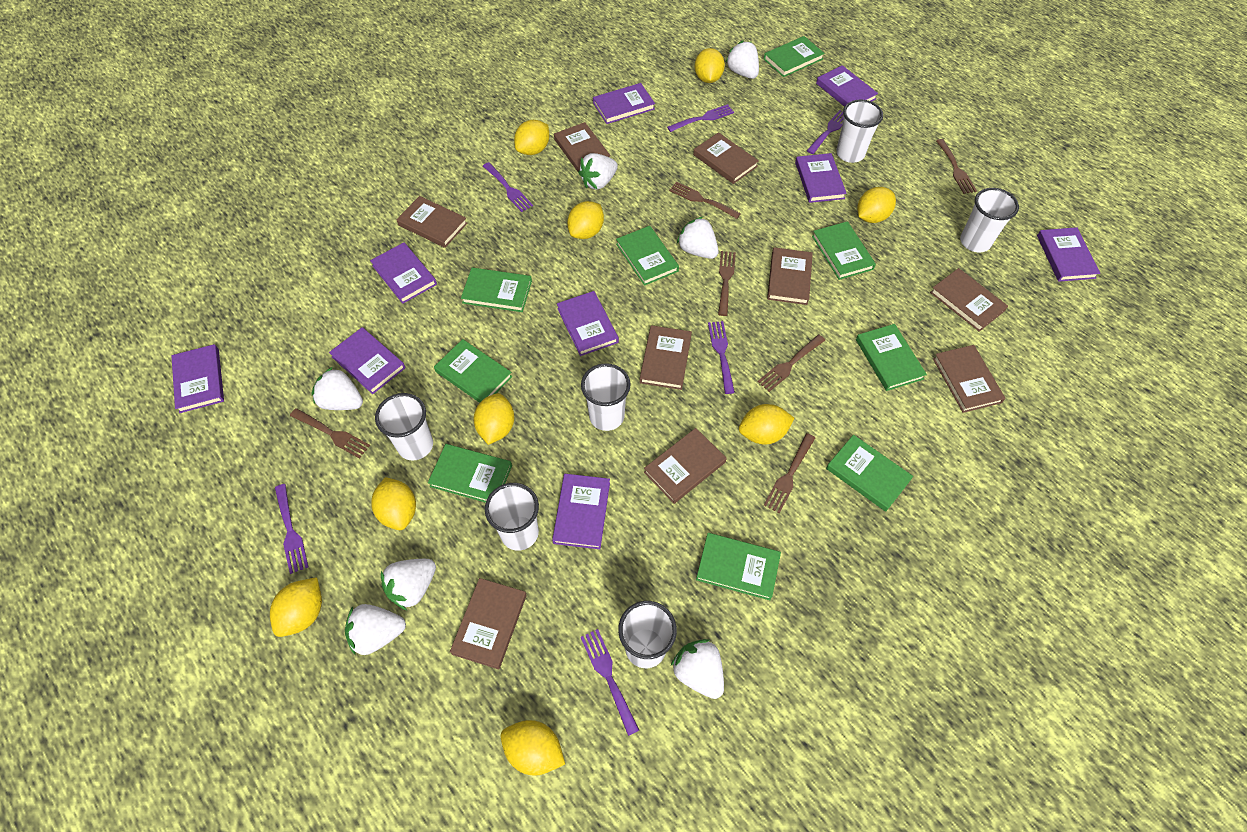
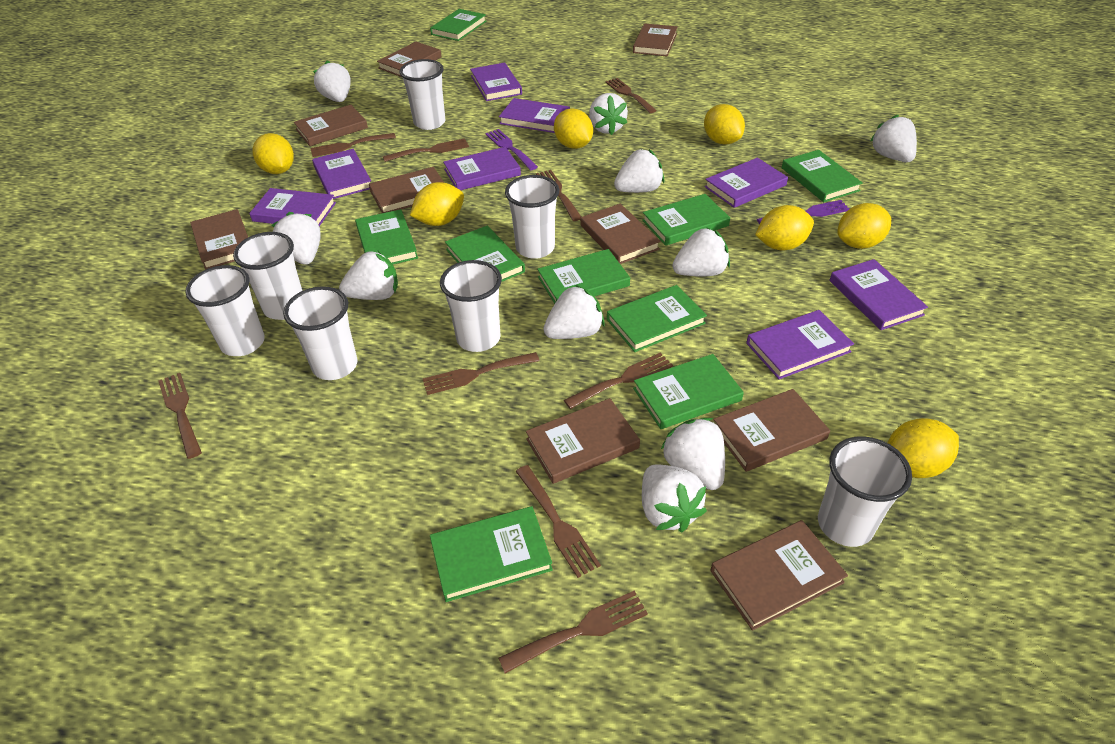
brown fork: 6 -> 9
purple book: 9 -> 8
purple fork: 6 -> 2
white cup: 6 -> 7
white strawberry: 7 -> 10
yellow lemon: 9 -> 7

